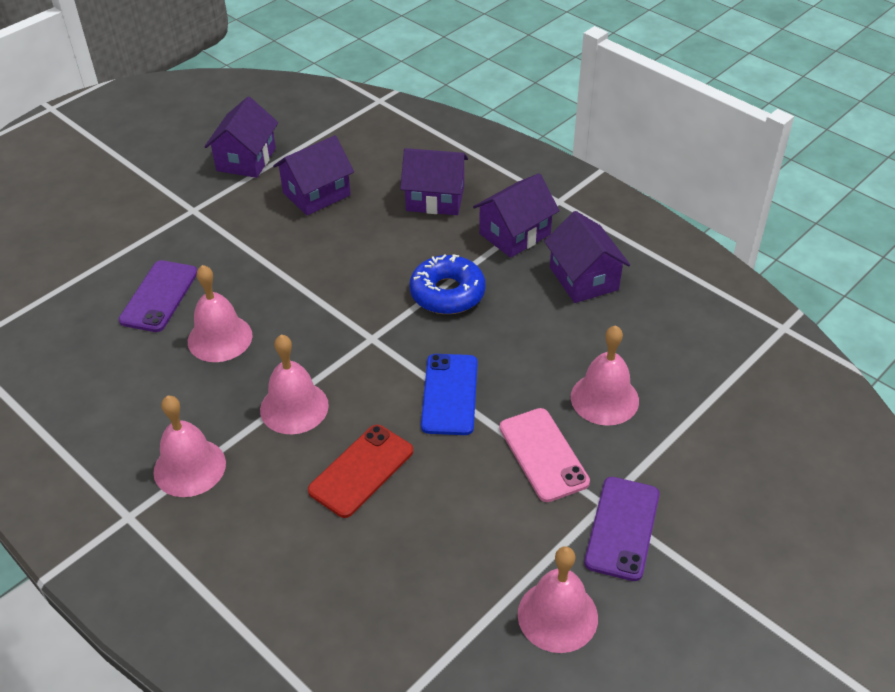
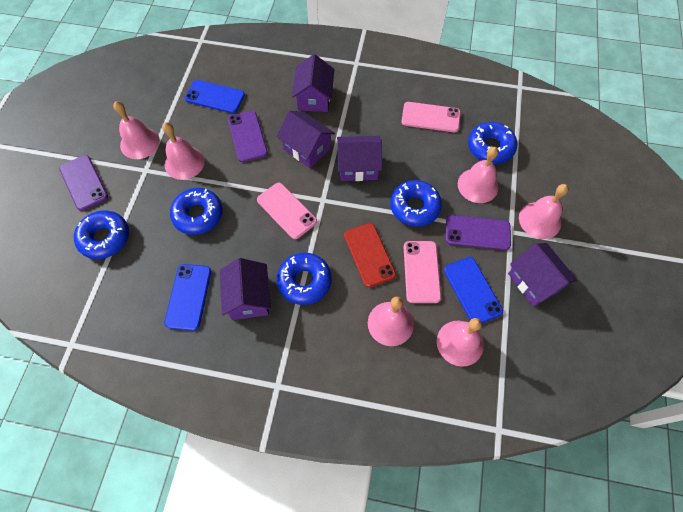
blue donut: 1 -> 5
blue phone: 1 -> 3
pink bell: 5 -> 6
pink phone: 1 -> 3
purple phone: 2 -> 3

